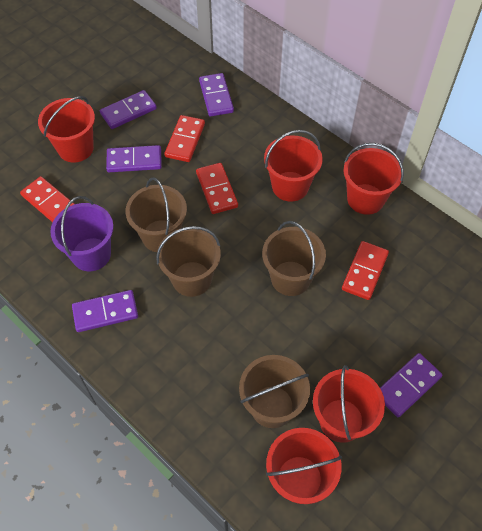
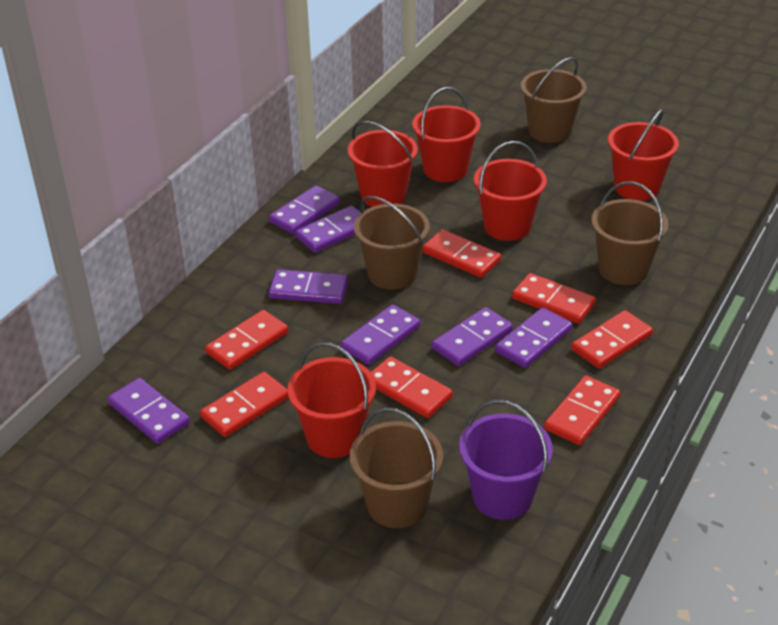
purple domino: 5 -> 7
red domino: 4 -> 7

